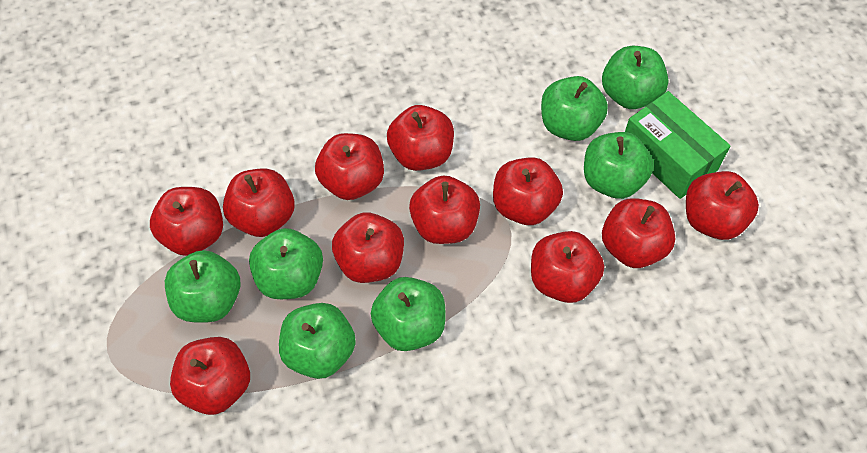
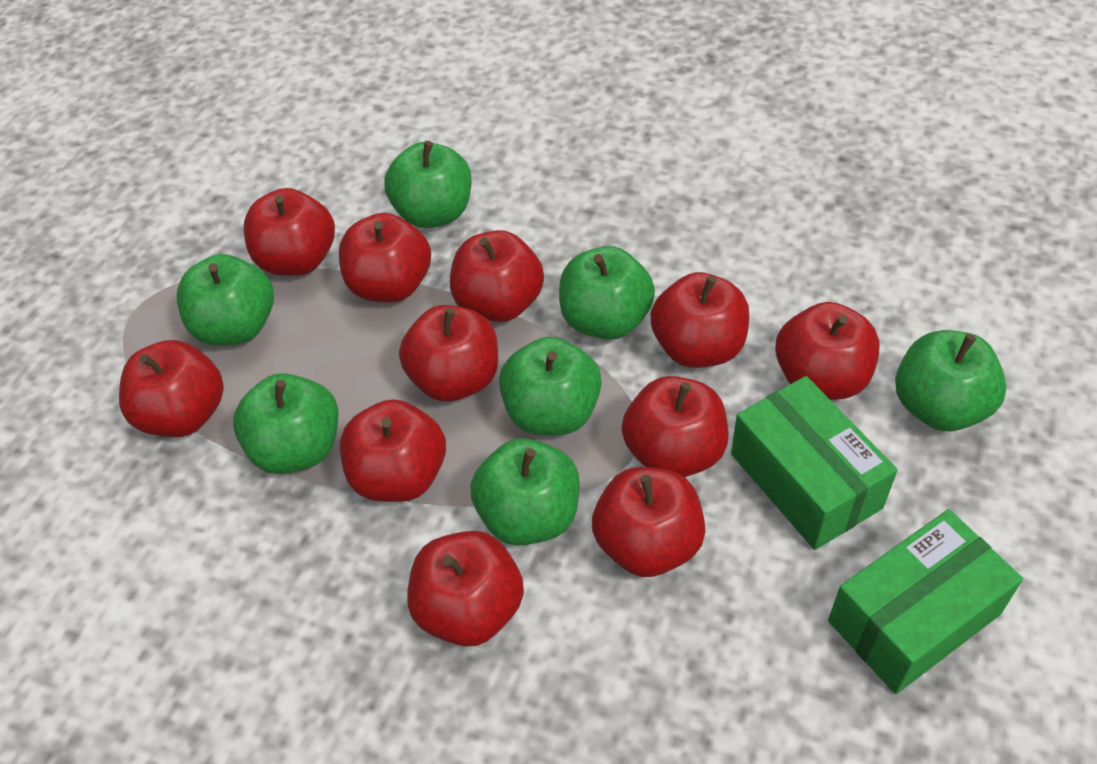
green box: 1 -> 2

